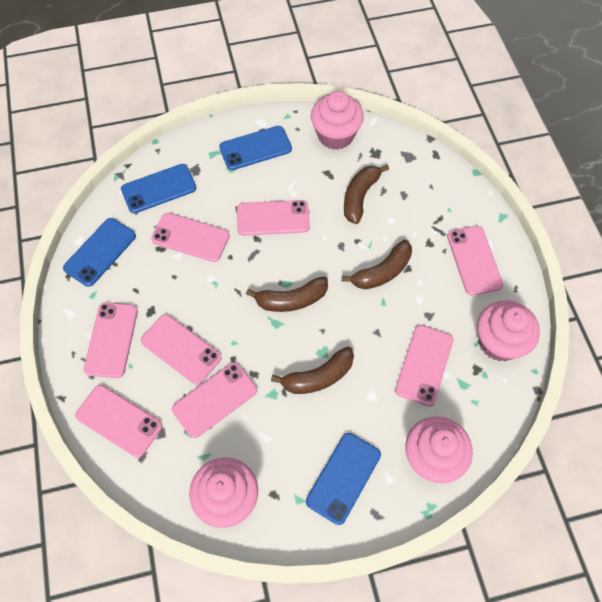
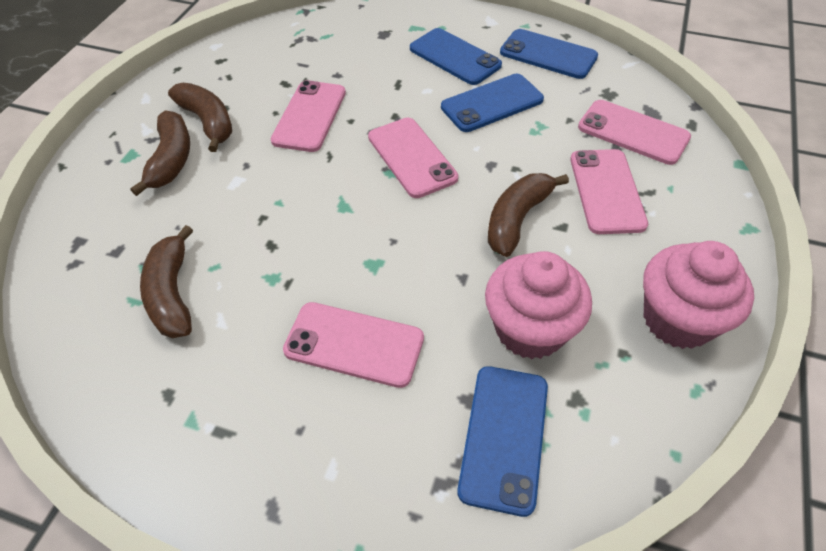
pink cupcake: 4 -> 2
pink phone: 8 -> 5

